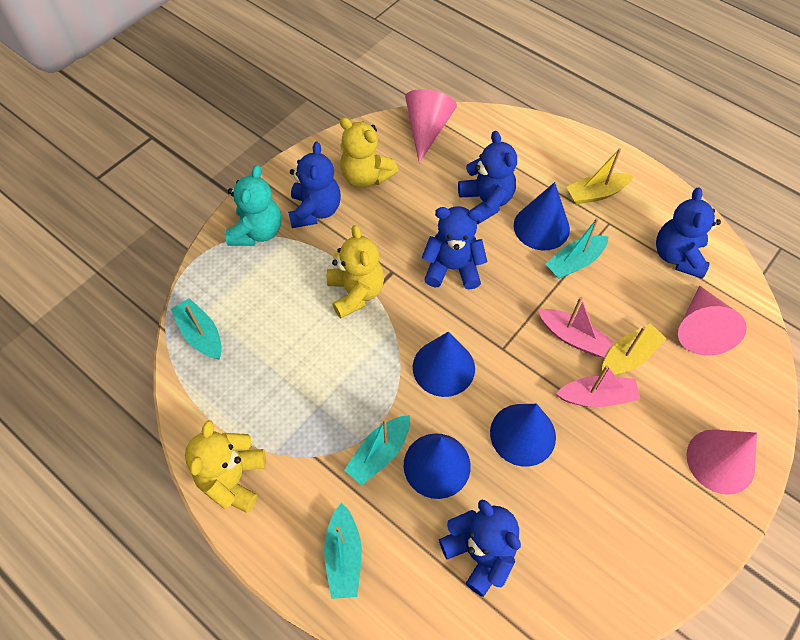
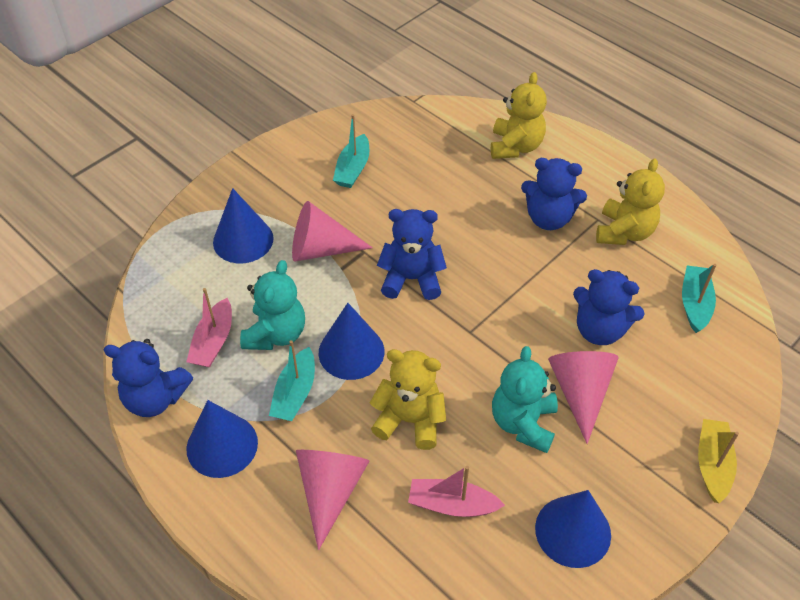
blue teddy bear: 5 -> 4
turquoise boat: 4 -> 3
turquoise teddy bear: 1 -> 2
yellow boat: 2 -> 1

